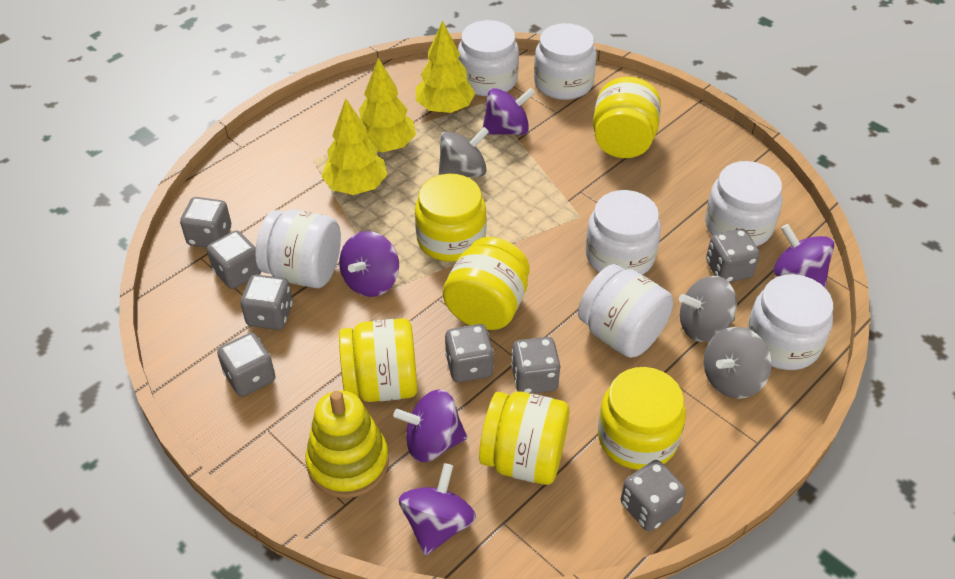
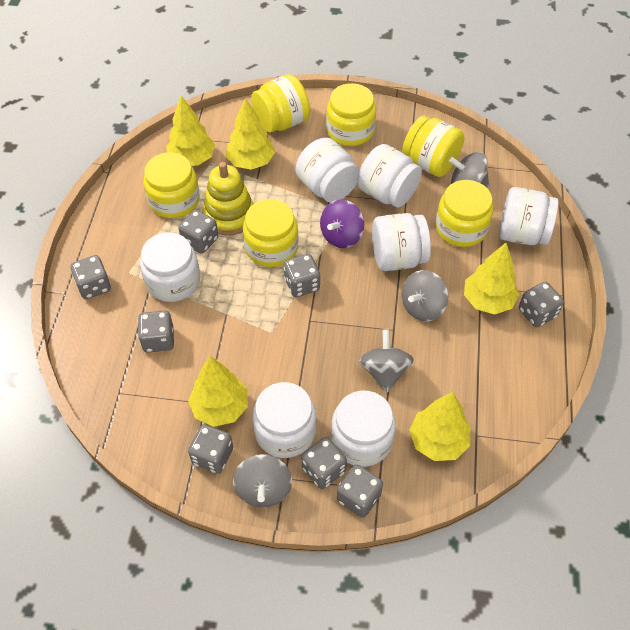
grey spinning top: 3 -> 4
purple spinning top: 5 -> 1
yellow tree: 3 -> 5

